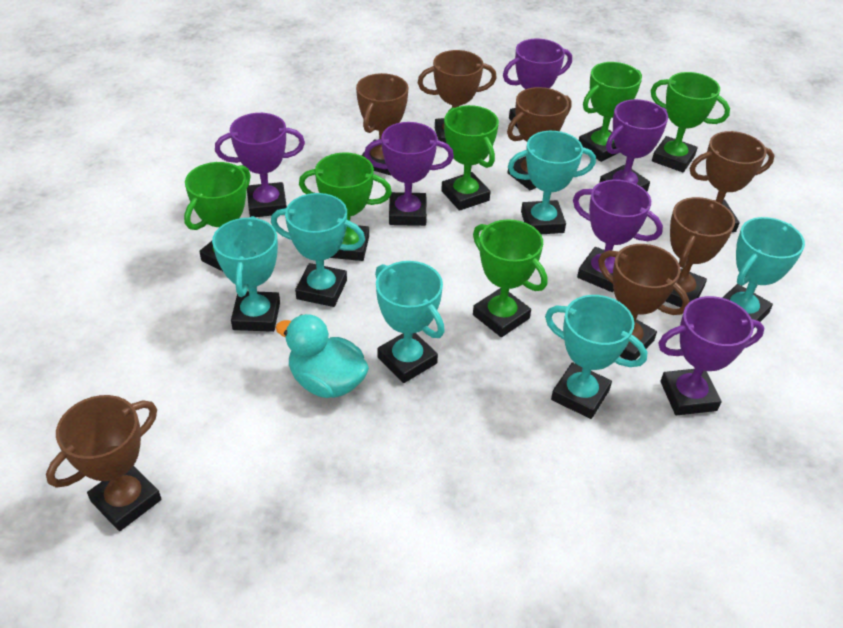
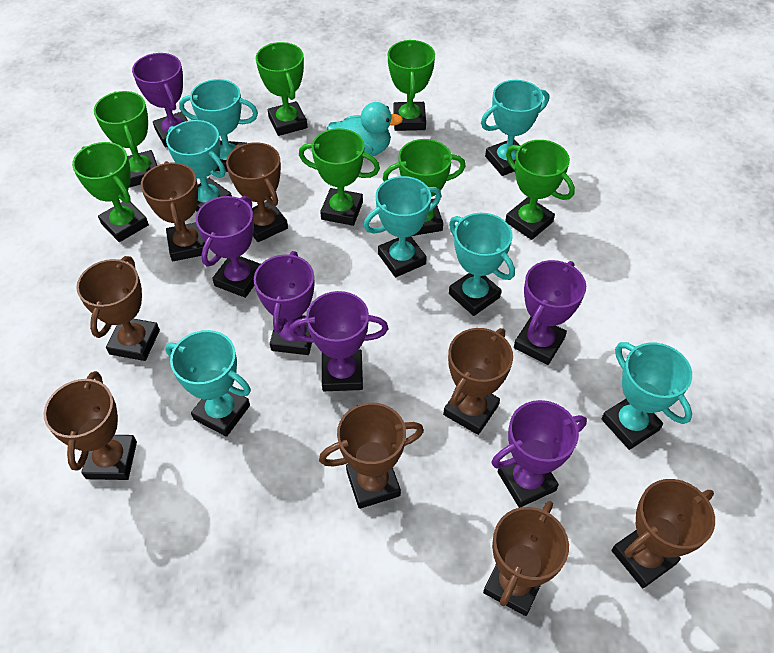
brown trophy: 7 -> 8
green trophy: 6 -> 7
turquoise trophy: 6 -> 7

